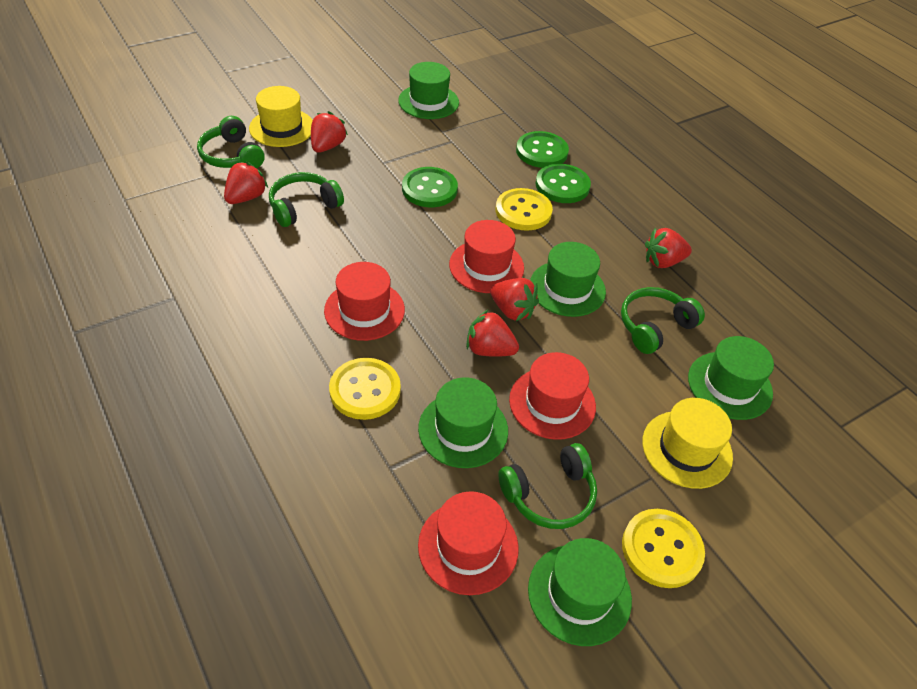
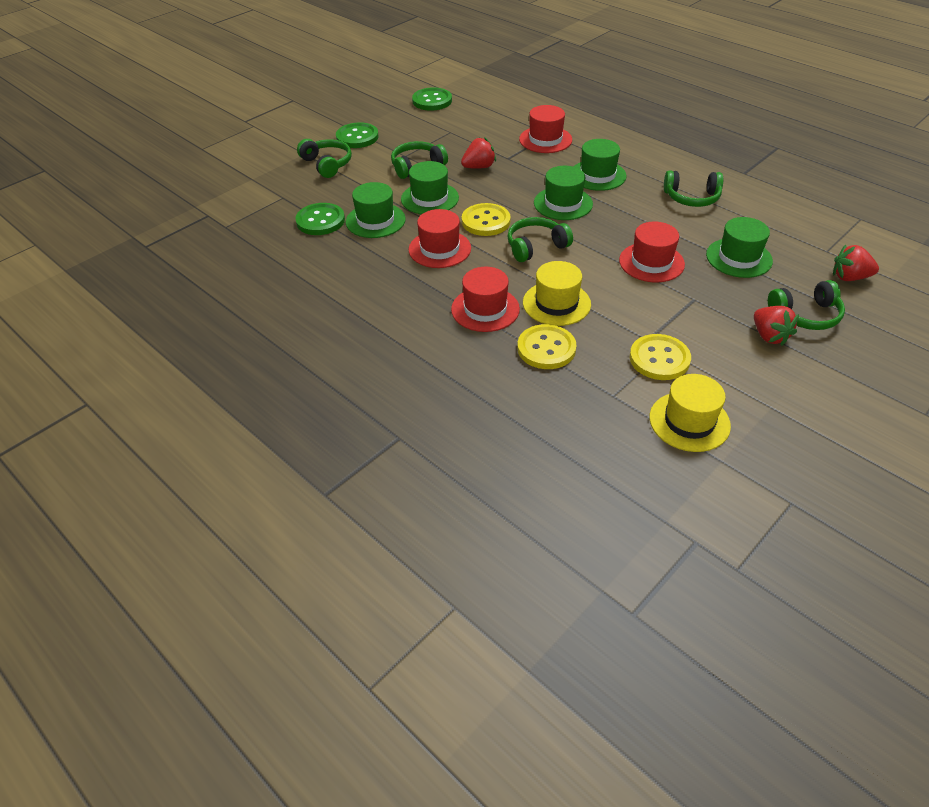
green headphones: 4 -> 5
red strawberry: 5 -> 3

